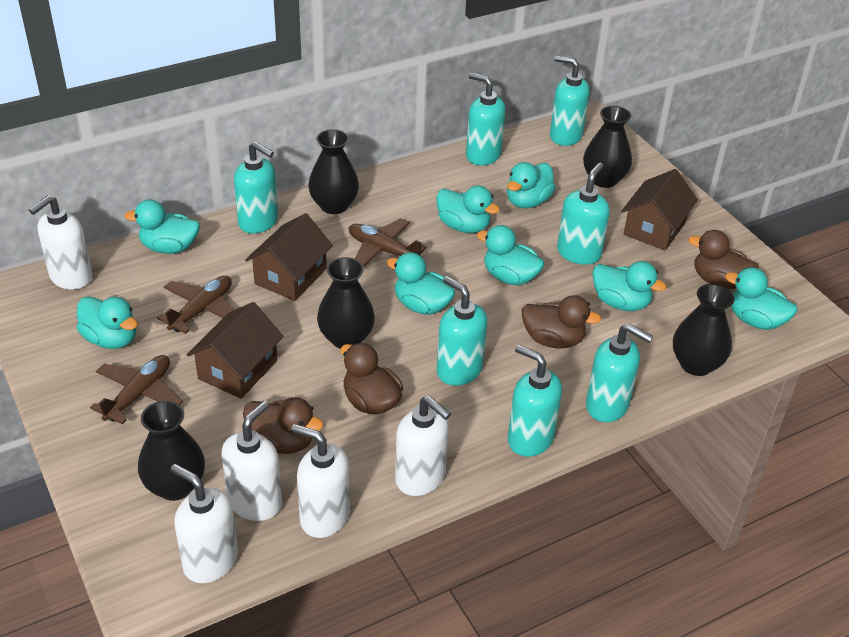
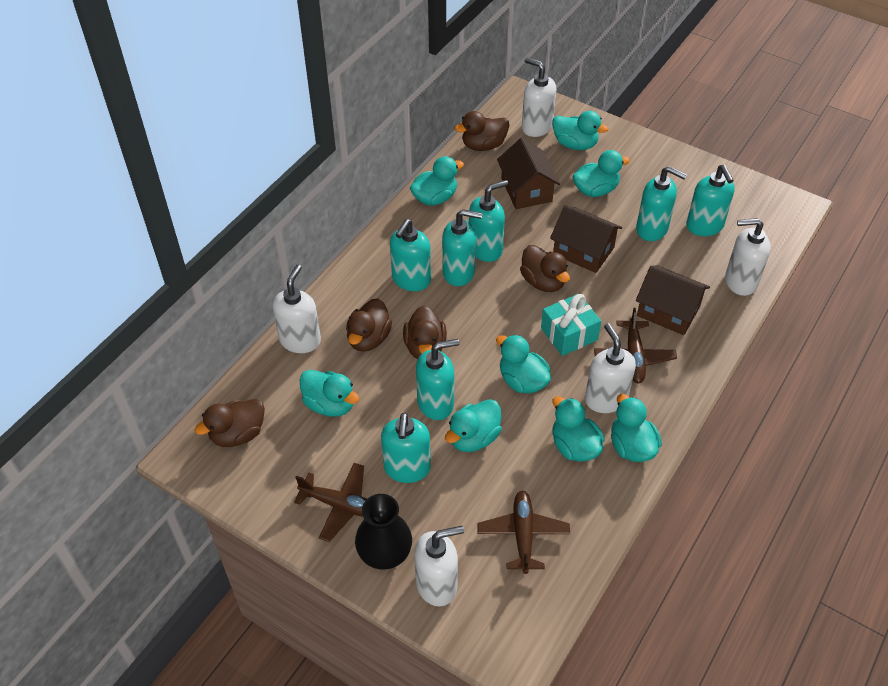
black vase: 5 -> 1
brown duck: 4 -> 5
turquoise gift: 0 -> 1

